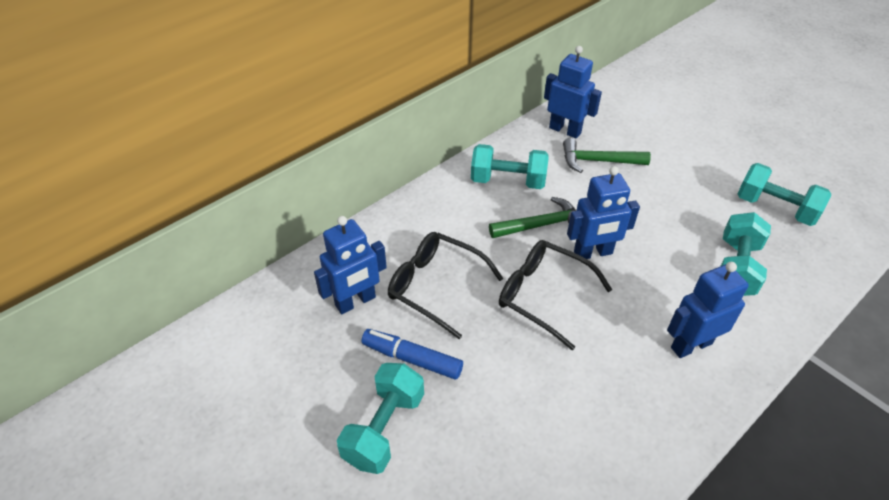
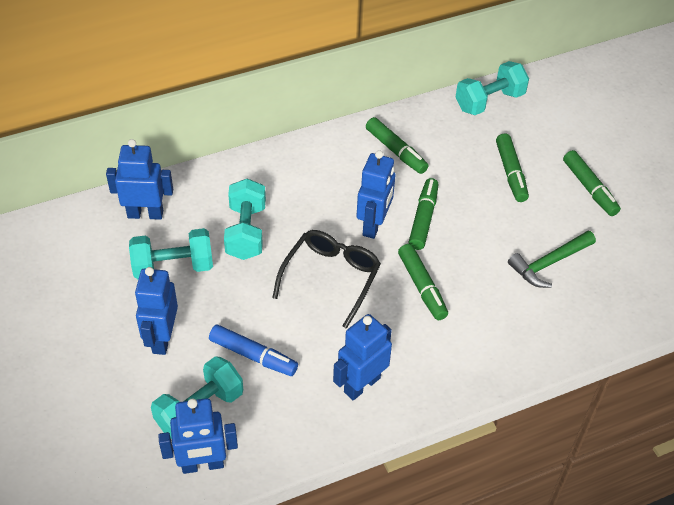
black glasses: 2 -> 1
blue robot: 4 -> 5
green hammer: 2 -> 1
green marker: 0 -> 5

